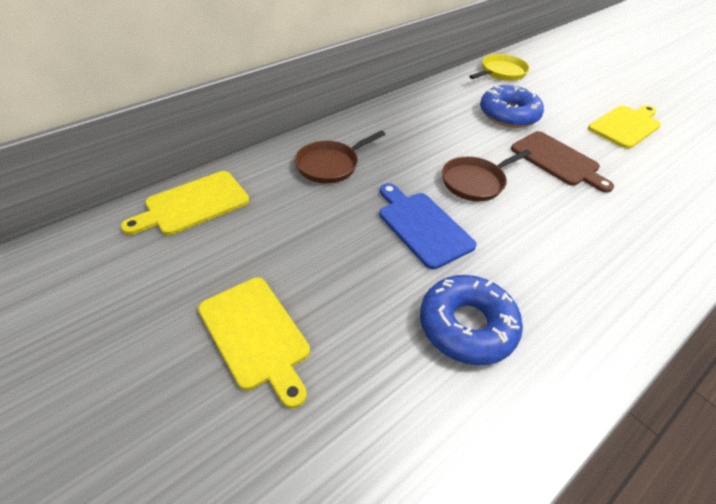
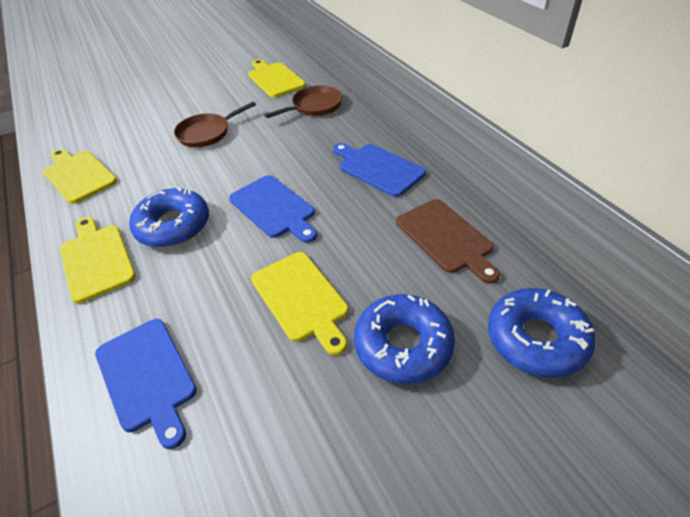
blue cutting board: 1 -> 3
blue donut: 2 -> 3
yellow cutting board: 3 -> 4
yellow pan: 1 -> 0

